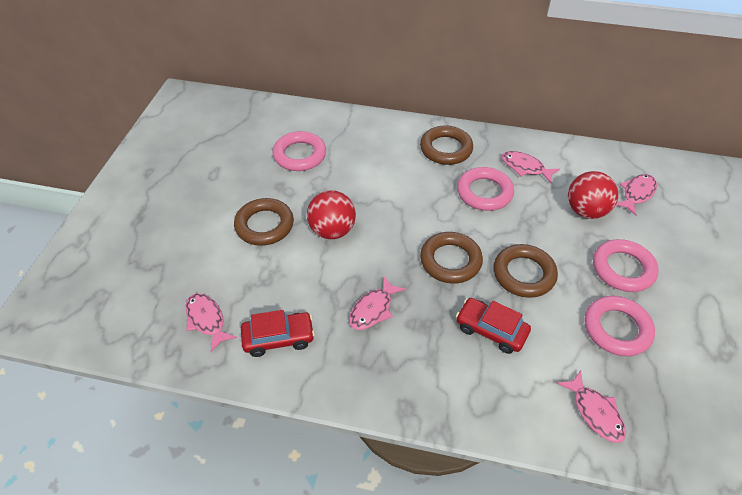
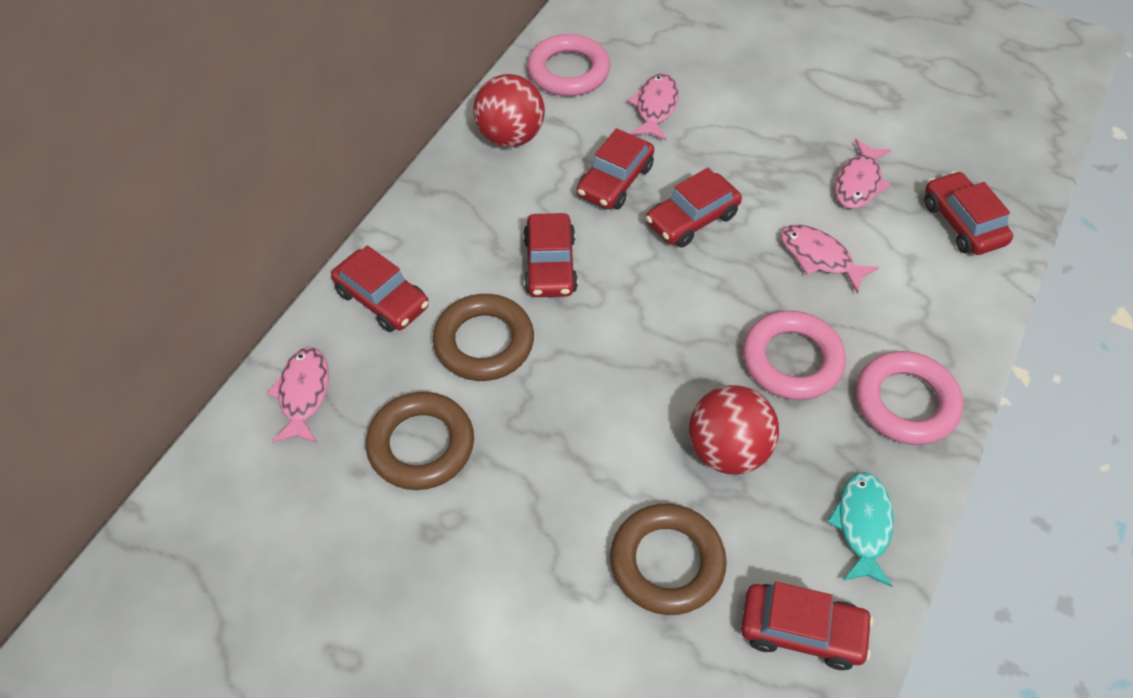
brown ring: 4 -> 3
pink fish: 5 -> 4
pink ring: 4 -> 3
red car: 2 -> 6
turquoise fish: 0 -> 1

